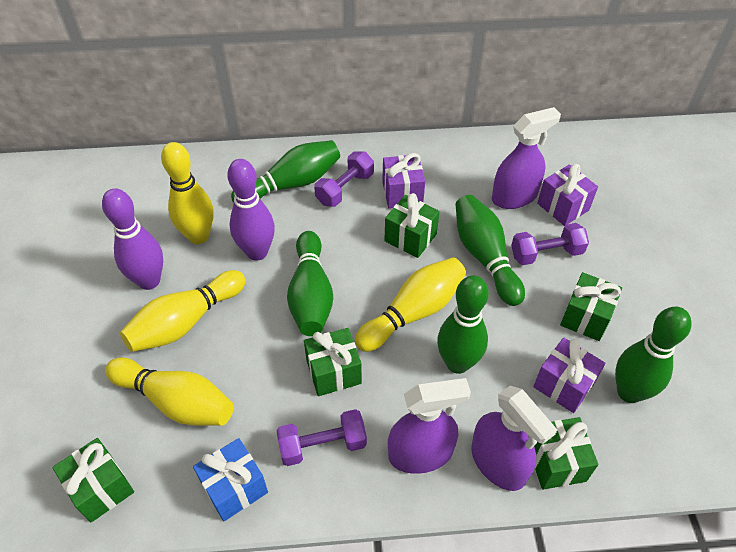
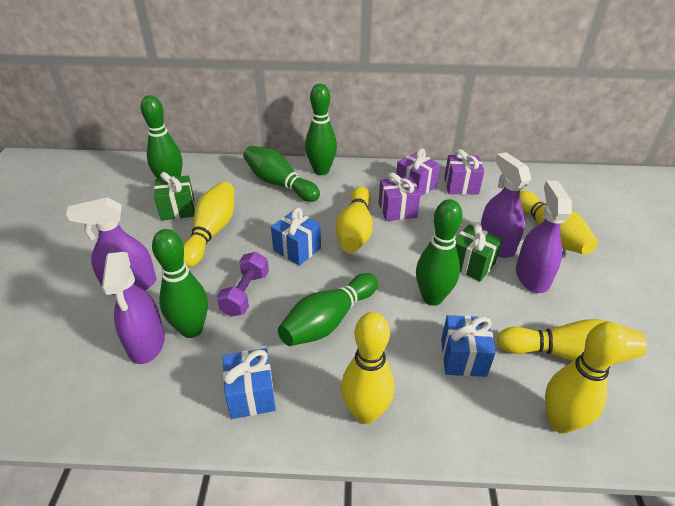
blue gift: 1 -> 3
green bowling pin: 5 -> 6
green gift: 5 -> 2
purple bowling pin: 2 -> 0
purple dumbbell: 3 -> 1
purple spray bottle: 3 -> 4
yellow bowling pin: 4 -> 6

